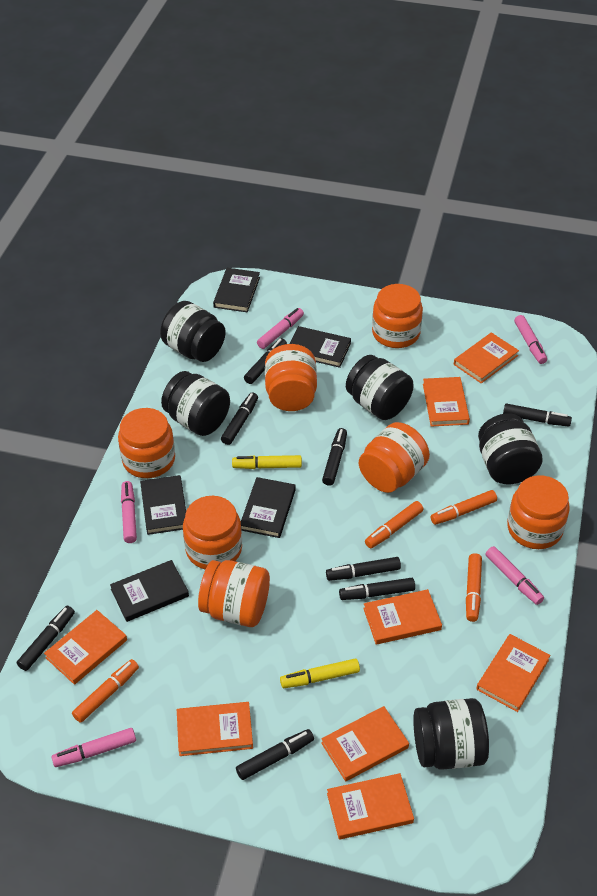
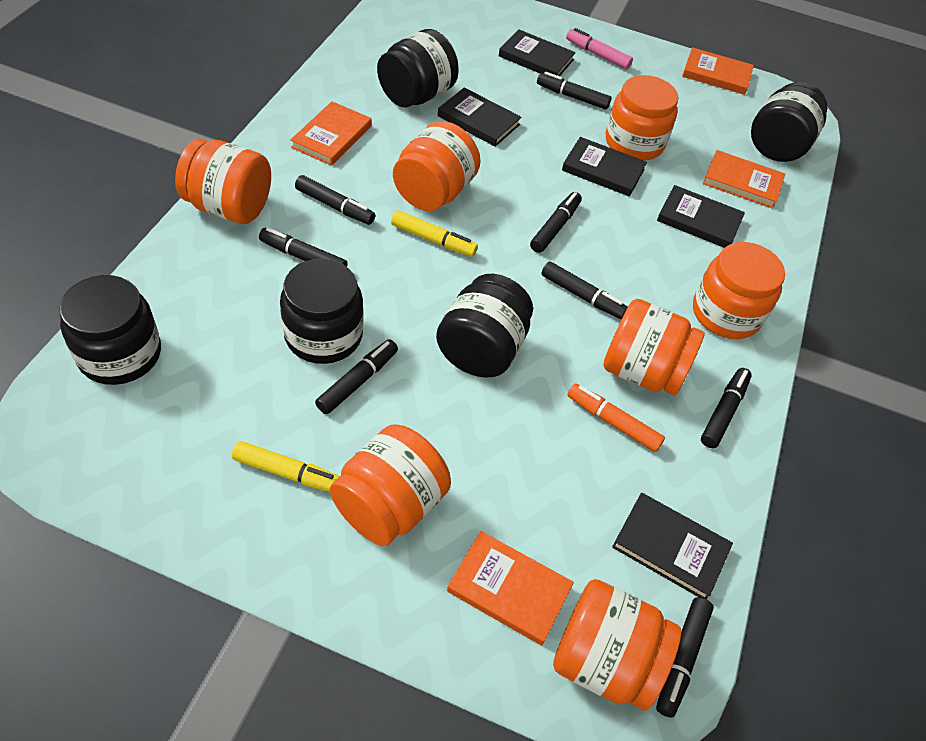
orange book: 8 -> 4
orange marker: 4 -> 1
pink marker: 5 -> 1

